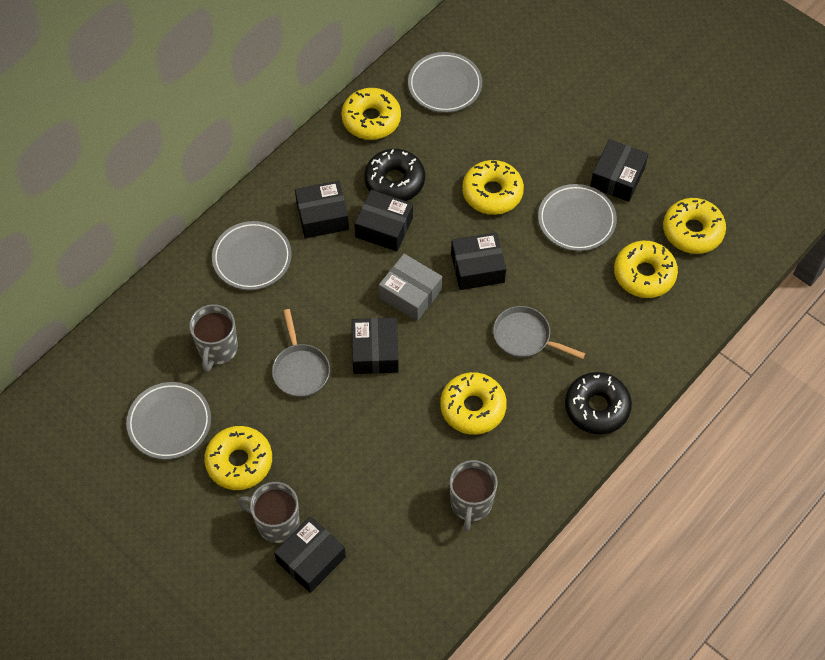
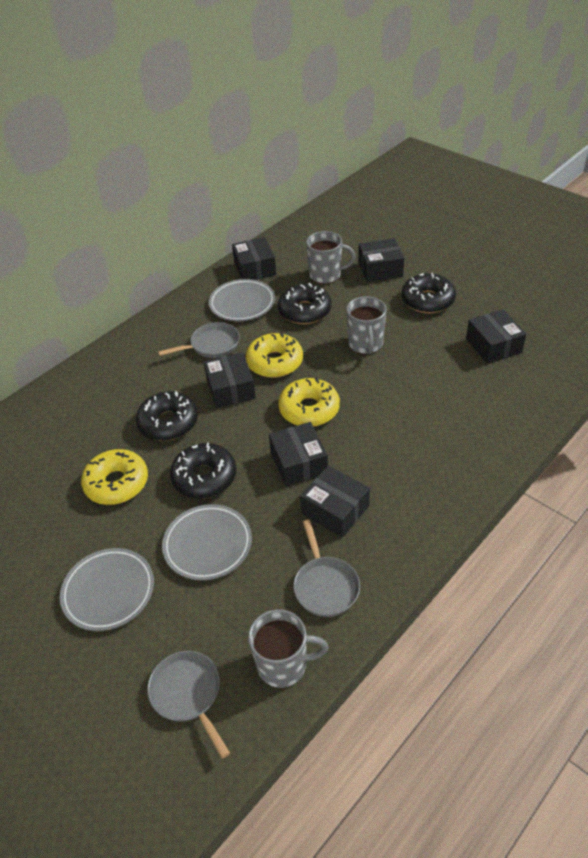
black donut: 2 -> 4
grey box: 1 -> 0
grey pan: 2 -> 3
grey plate: 4 -> 3
yellow donut: 6 -> 3

